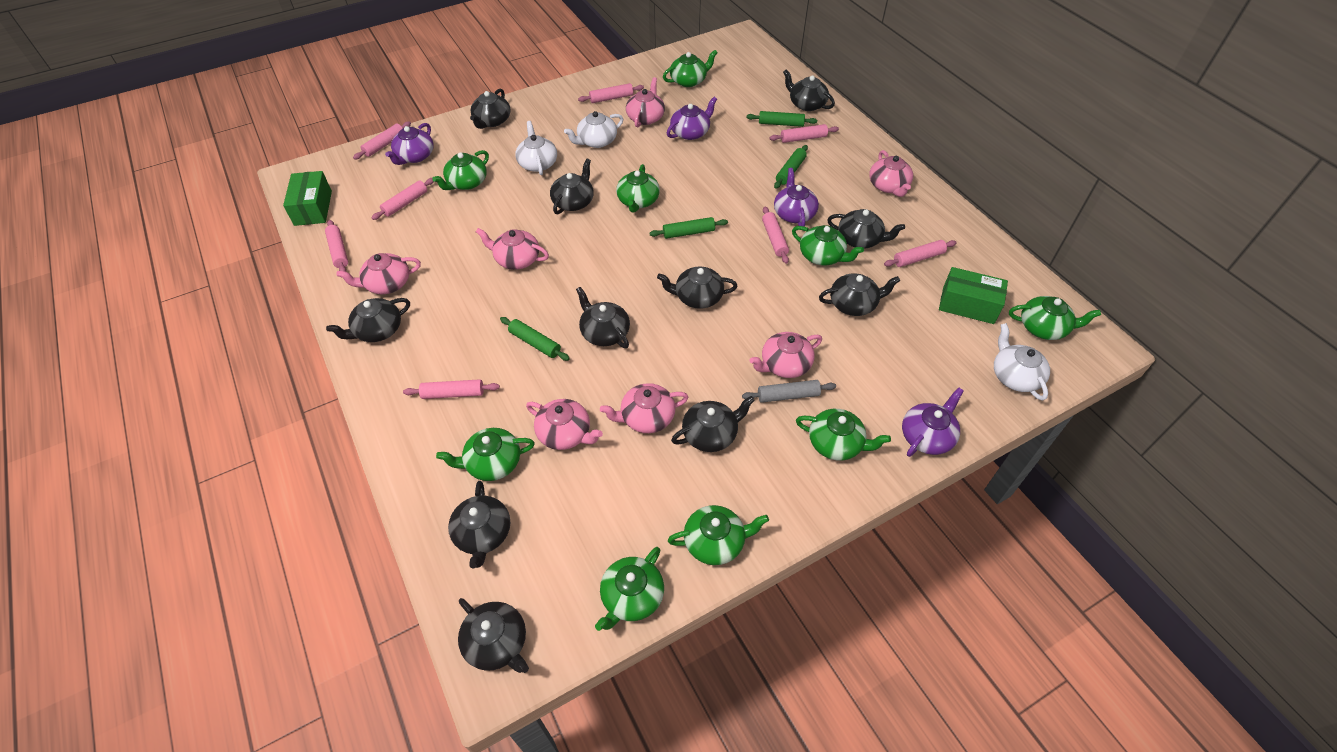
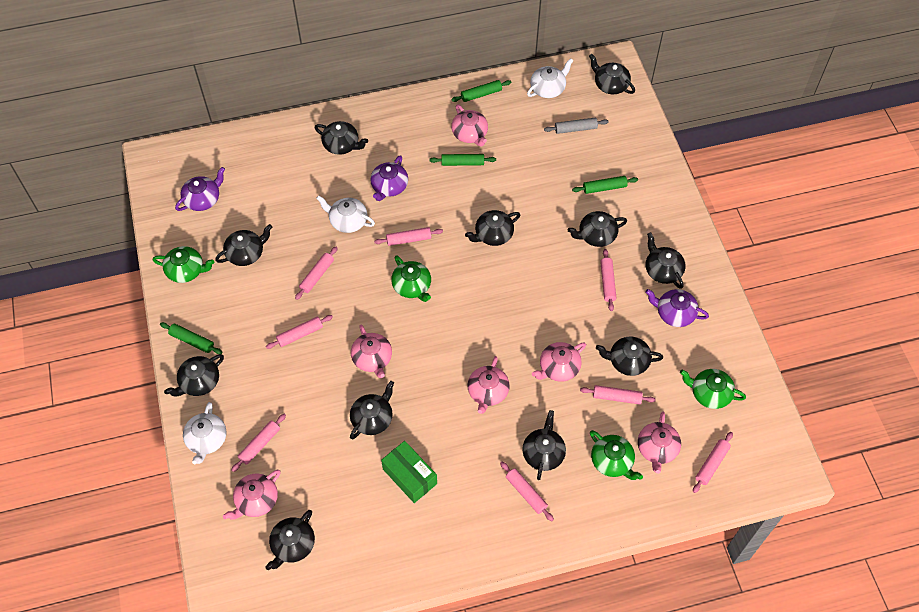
green box: 2 -> 1
green teapot: 9 -> 4
pink teapot: 7 -> 6
purple teapot: 4 -> 3

